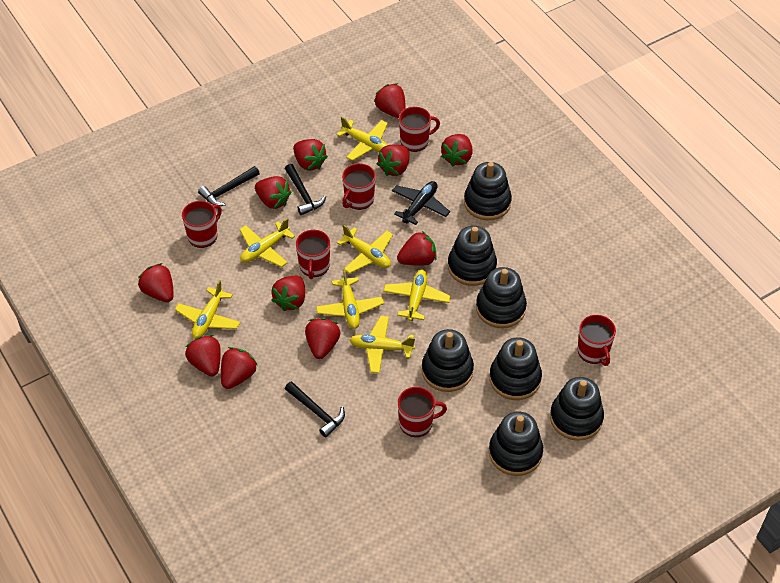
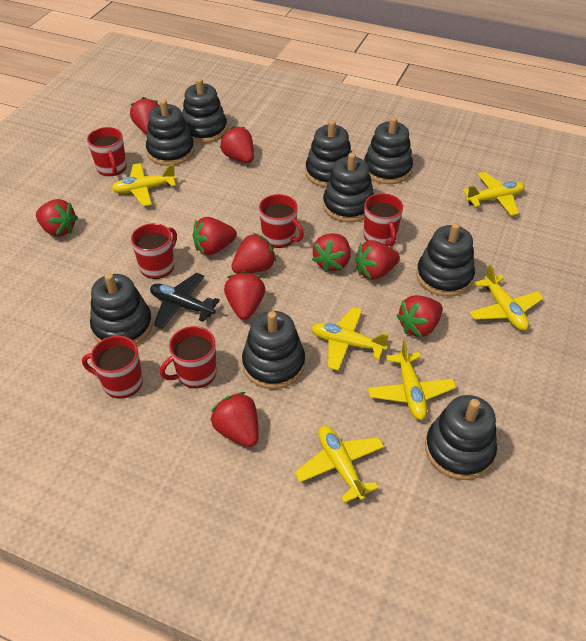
black hammer: 3 -> 0
black stacking toy: 7 -> 9
red strawberry: 11 -> 10
yellow plane: 7 -> 6

